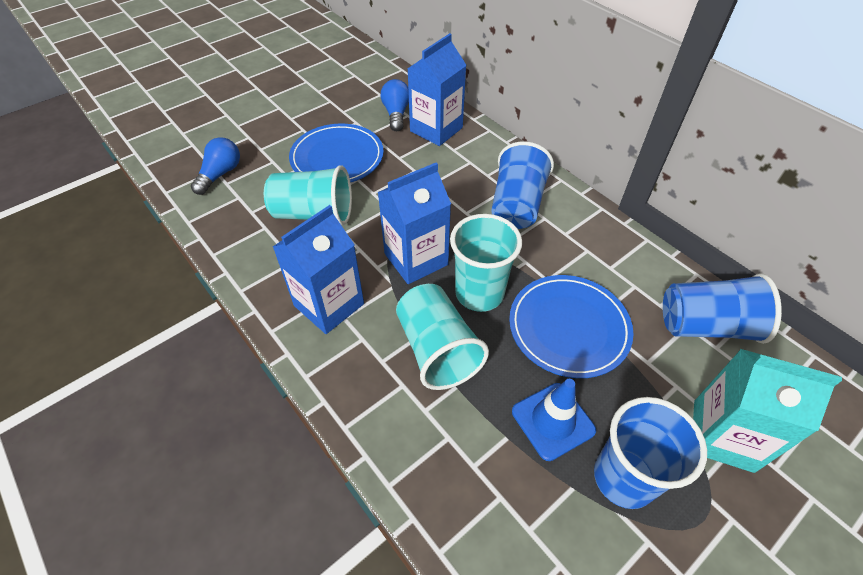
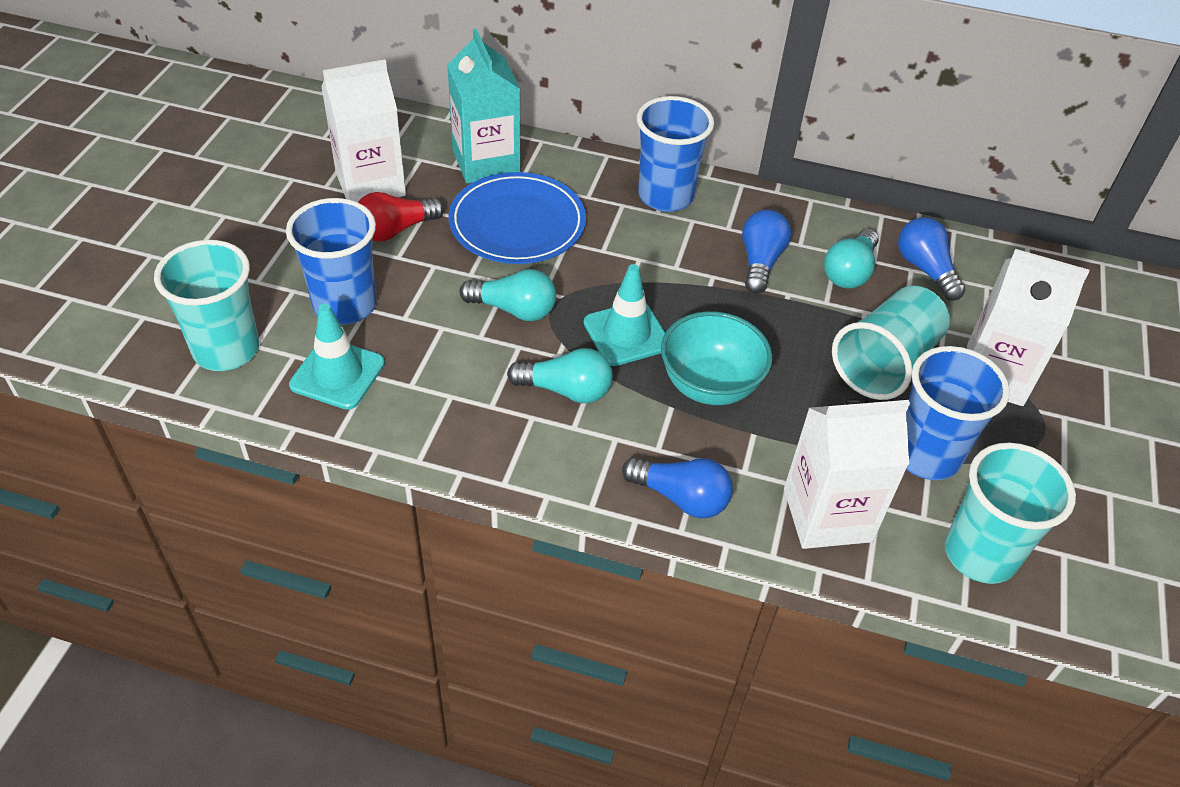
blue carton: 3 -> 0
blue light bulb: 2 -> 3
blue plate: 2 -> 1
blue traffic cone: 1 -> 0
red light bulb: 0 -> 1
turquoise bowl: 0 -> 1
turquoise light bulb: 0 -> 3
turquoise traffic cone: 0 -> 2
white carton: 0 -> 3

